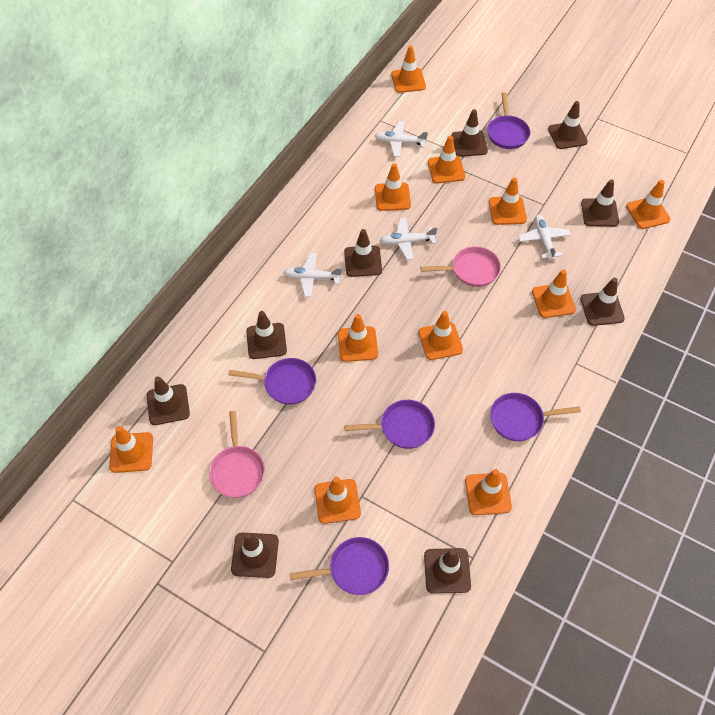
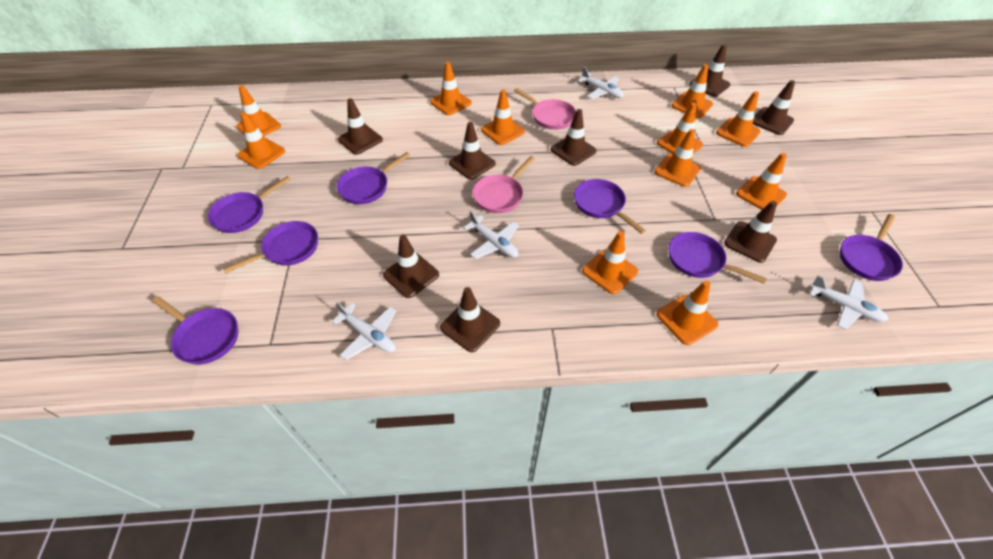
brown traffic cone: 9 -> 8
purple pan: 5 -> 7

